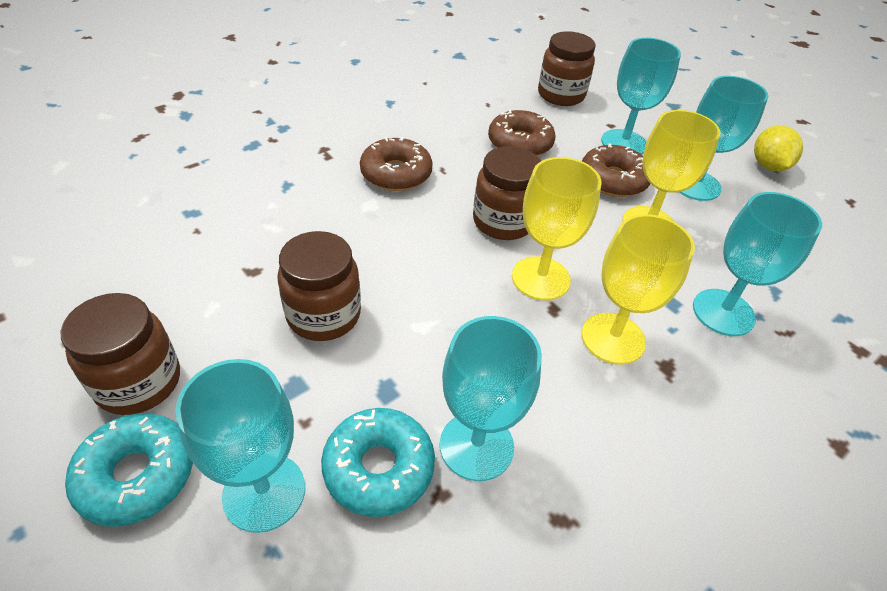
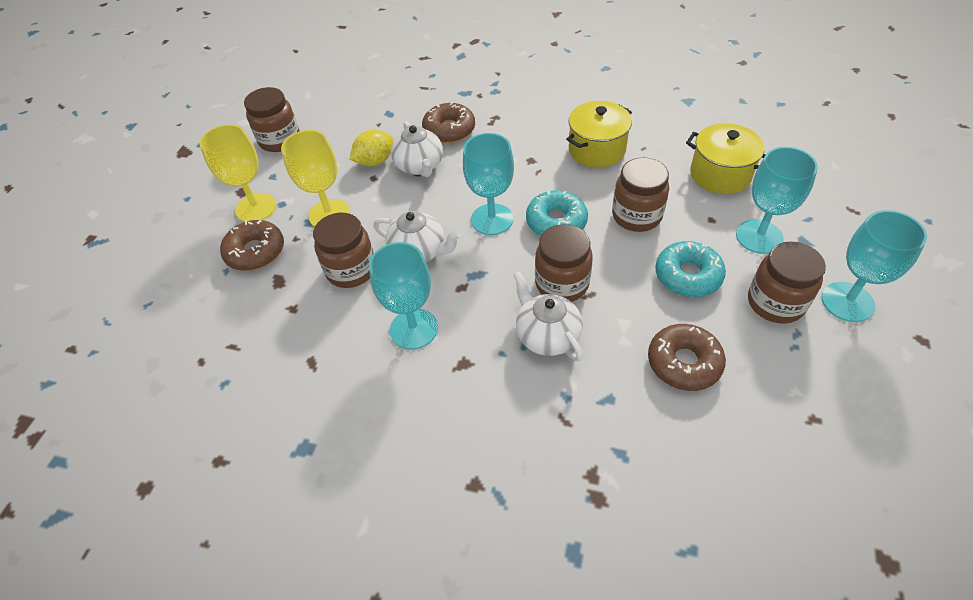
brown jar: 4 -> 5
turquoise goblet: 5 -> 4
white teapot: 0 -> 3
yellow goblet: 3 -> 2
yellow pot: 0 -> 2

